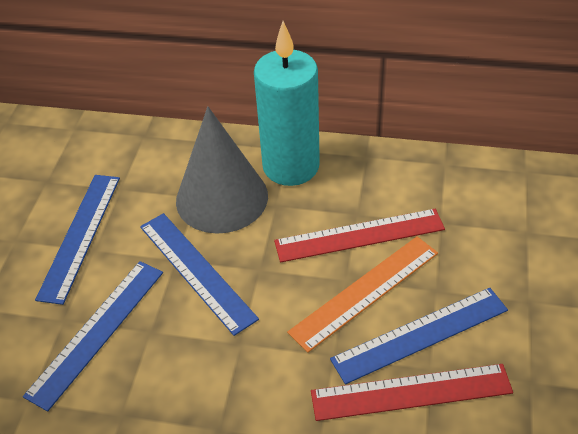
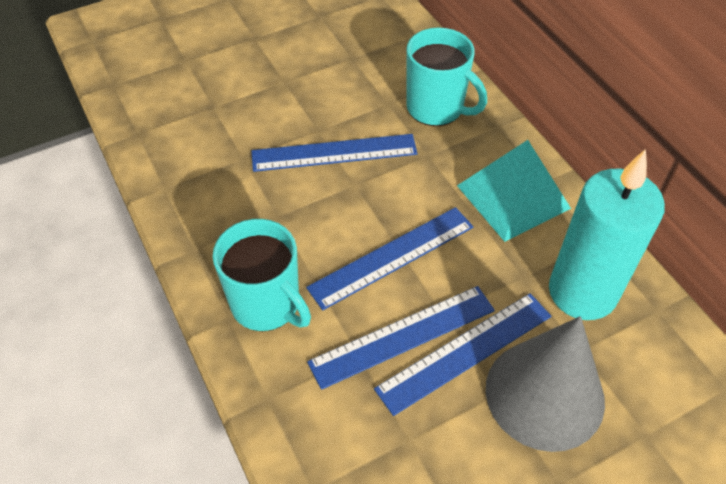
orange ruler: 1 -> 0
red ruler: 2 -> 0
turquoise mug: 0 -> 2
turquoise pyramid: 0 -> 1

